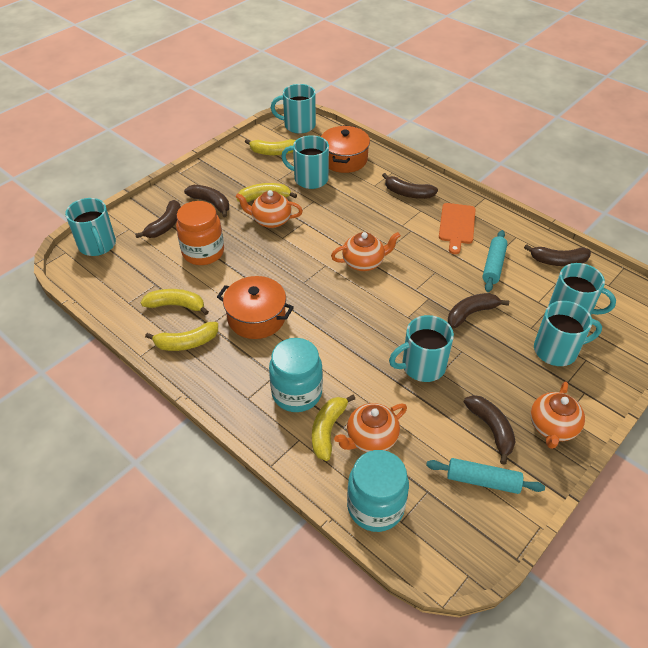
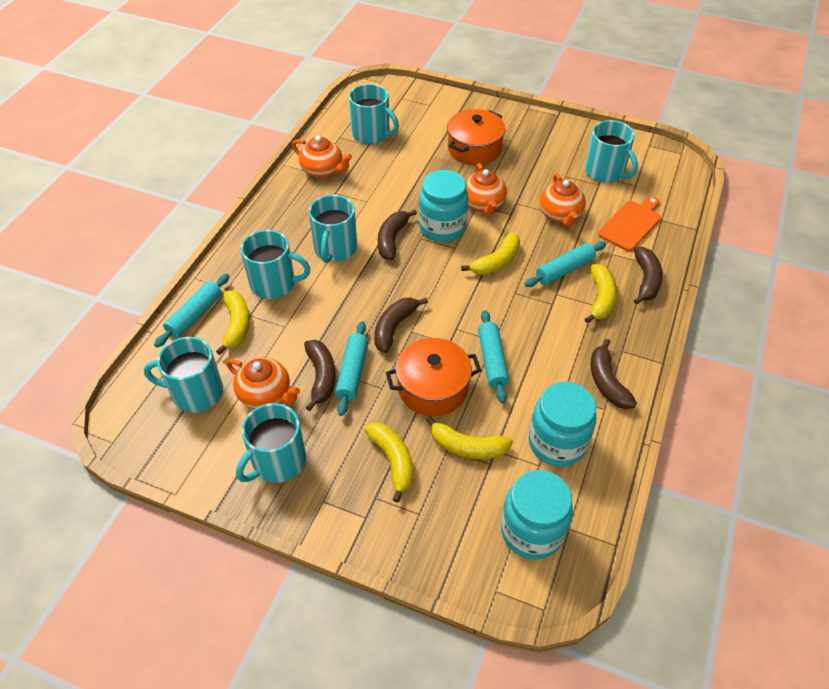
brown banana: 6 -> 5
orange jar: 1 -> 0
turquoise jar: 2 -> 3
turquoise rolling pin: 2 -> 4

